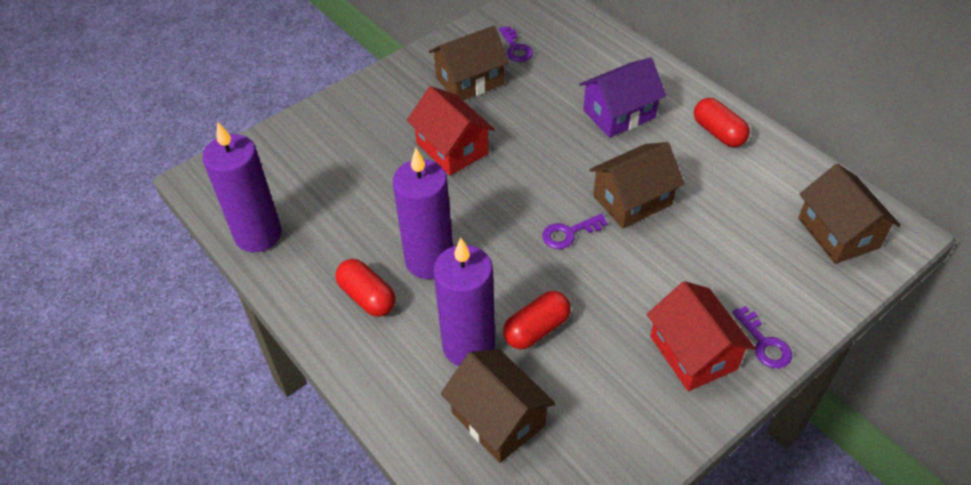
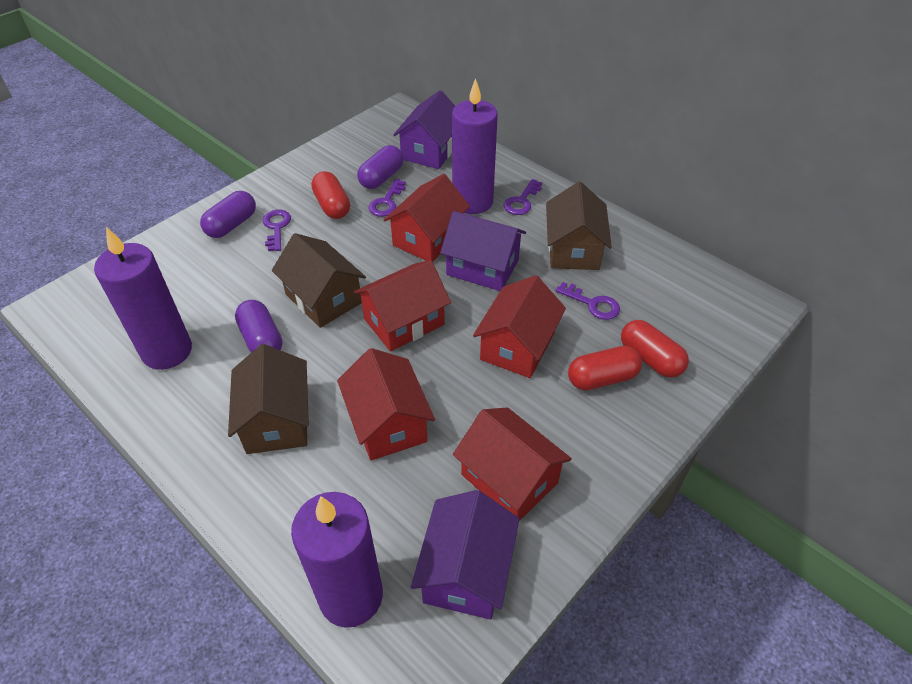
brown house: 4 -> 3
purple capsule: 0 -> 3
purple house: 1 -> 3
purple key: 3 -> 4
red house: 2 -> 5

